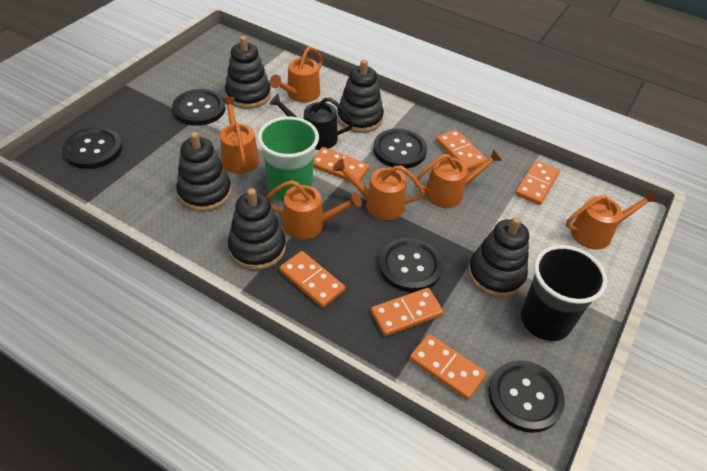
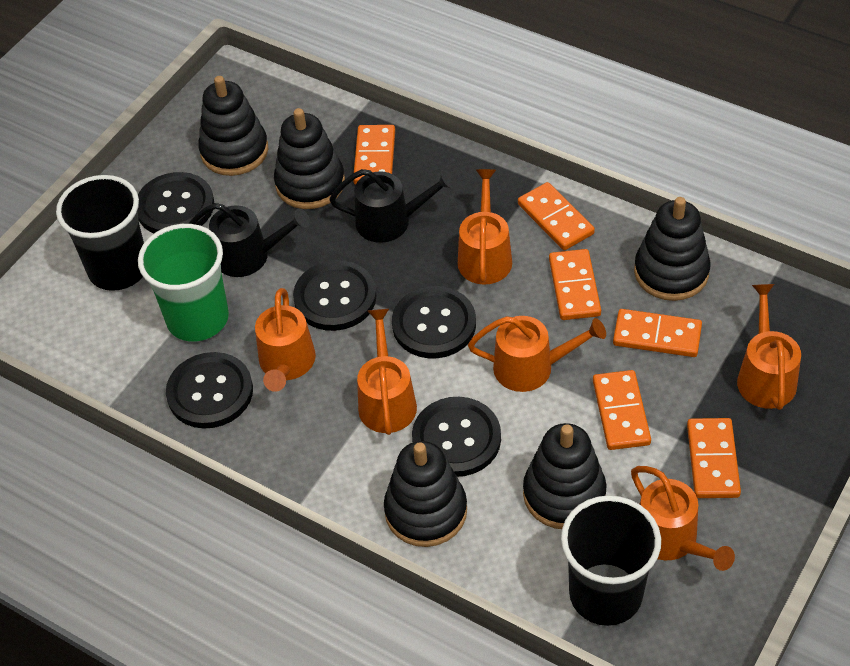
black cup: 1 -> 2
black watering can: 1 -> 2

